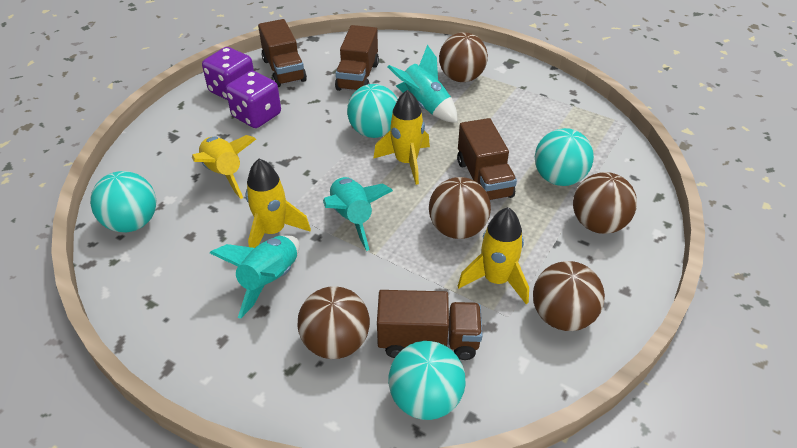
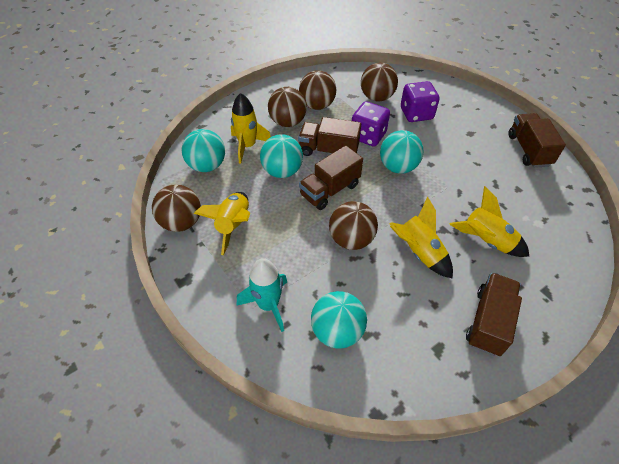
turquoise rocket: 3 -> 1

